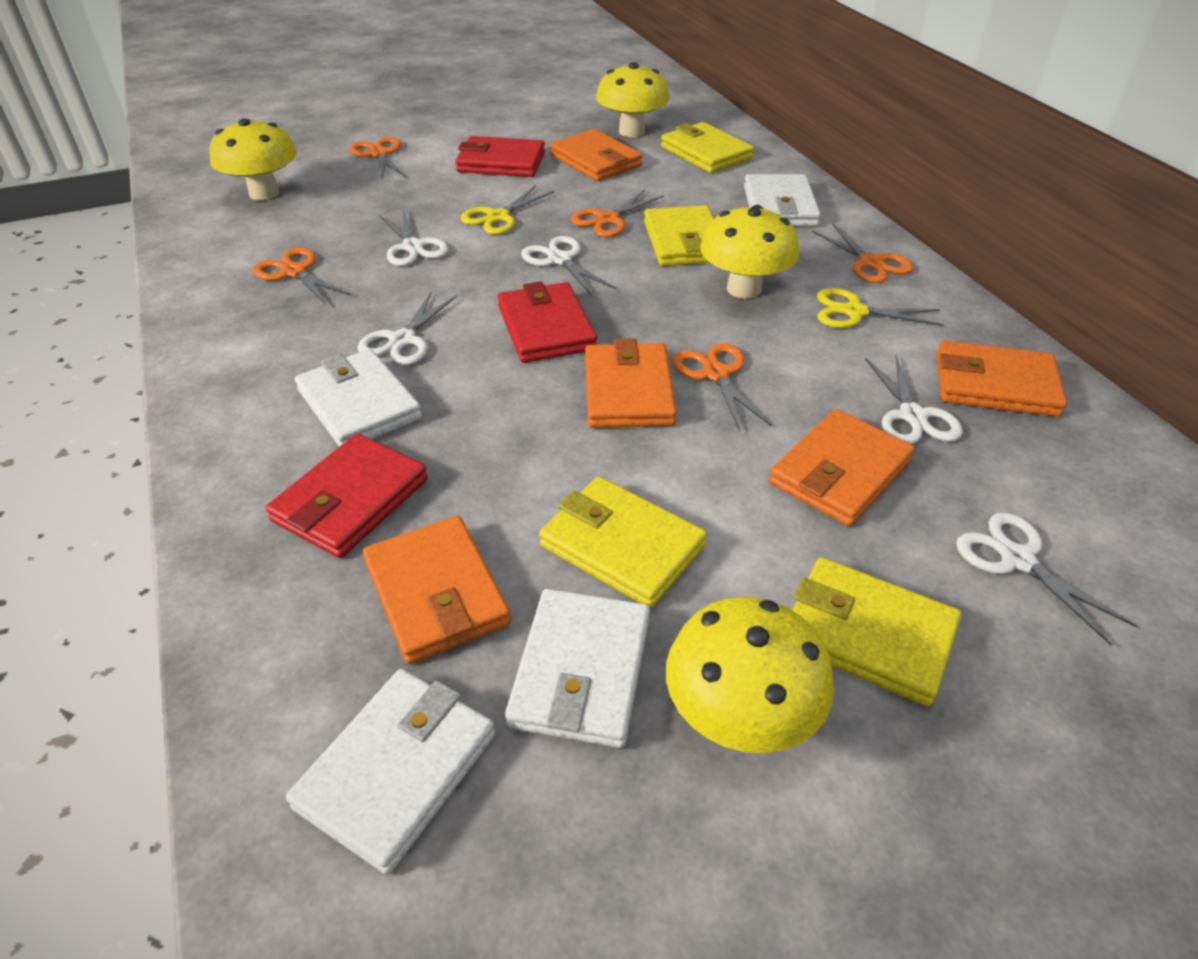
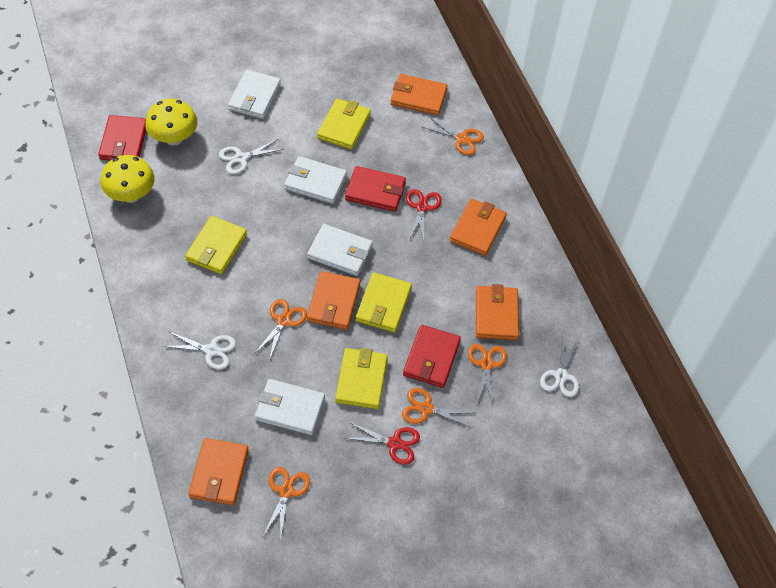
red scissors: 0 -> 2
white scissors: 5 -> 3
yellow mushroom: 4 -> 2
yellow scissors: 2 -> 0

